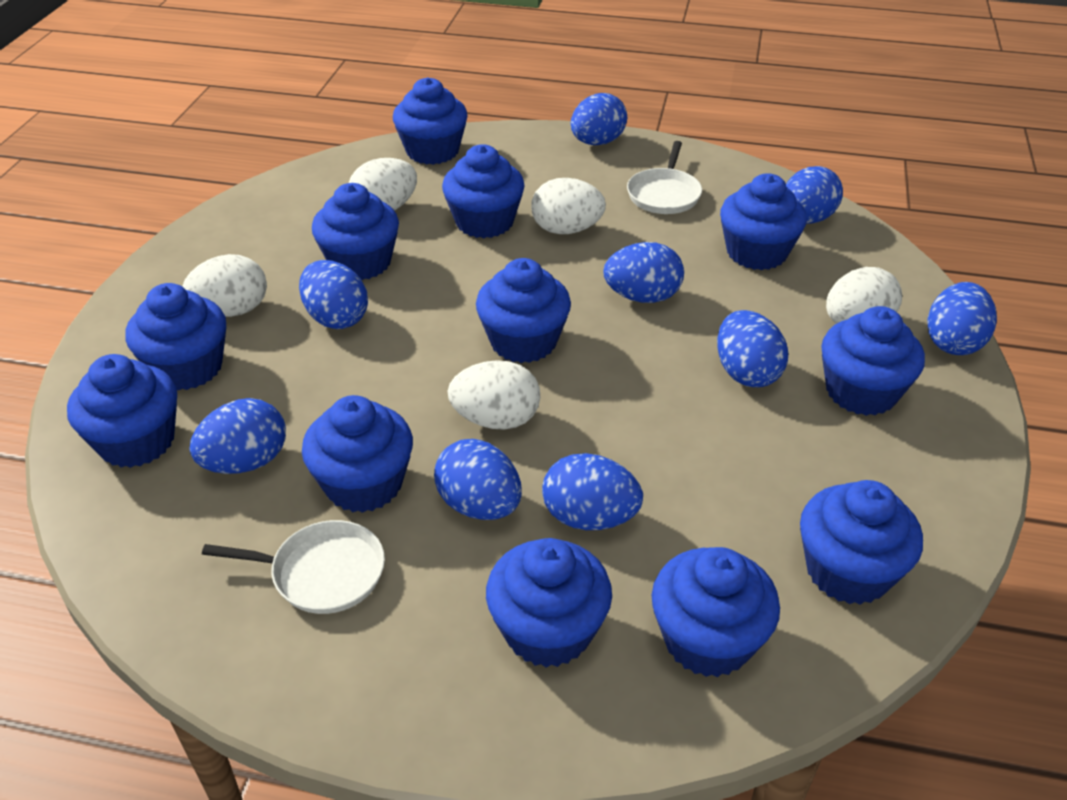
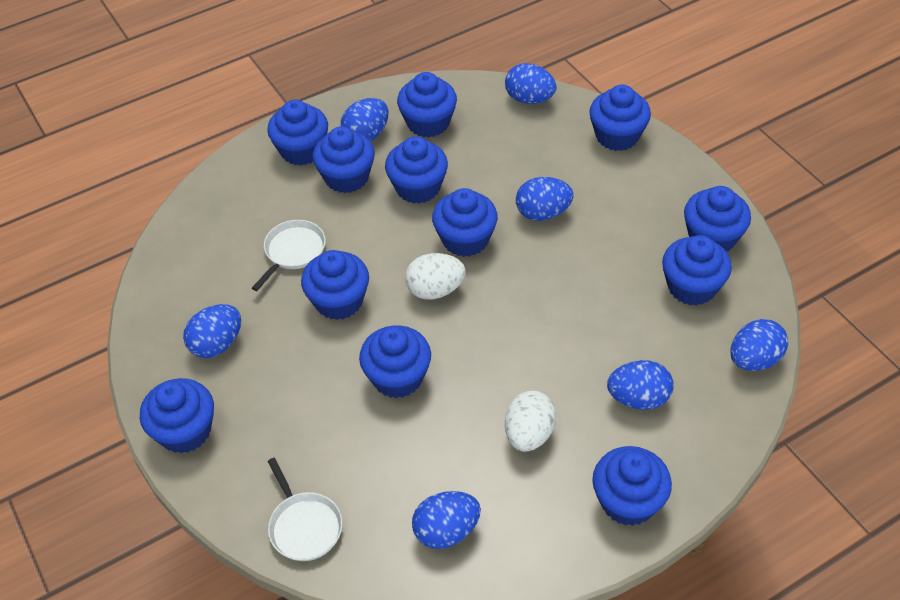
blue egg: 9 -> 7
white egg: 5 -> 2

